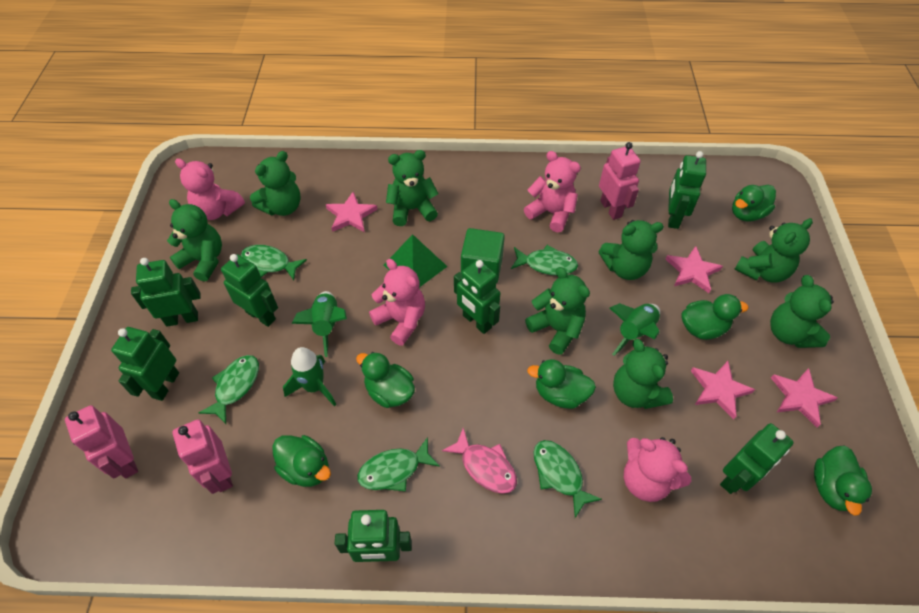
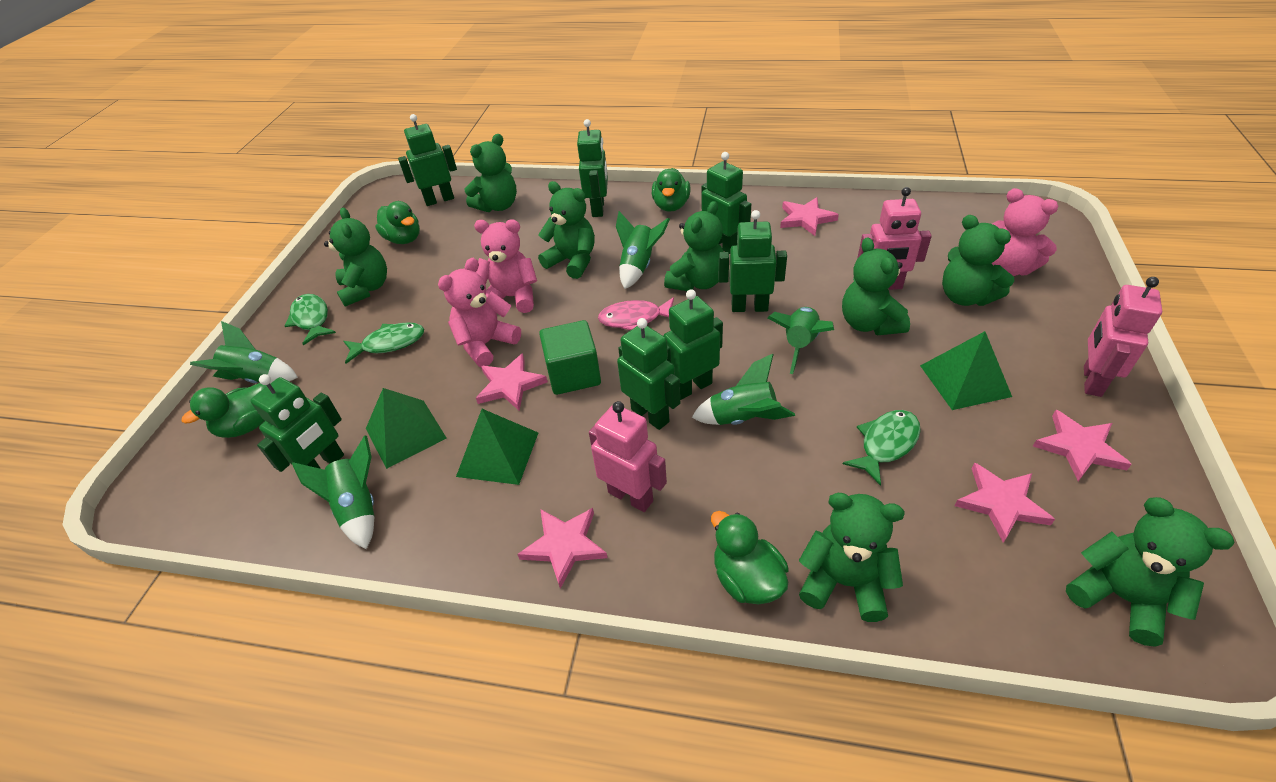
green duck: 6 -> 4
green fish: 5 -> 3
green pyramid: 1 -> 3
green rocket: 3 -> 5
pink star: 4 -> 5
pink teddy bear: 4 -> 3

